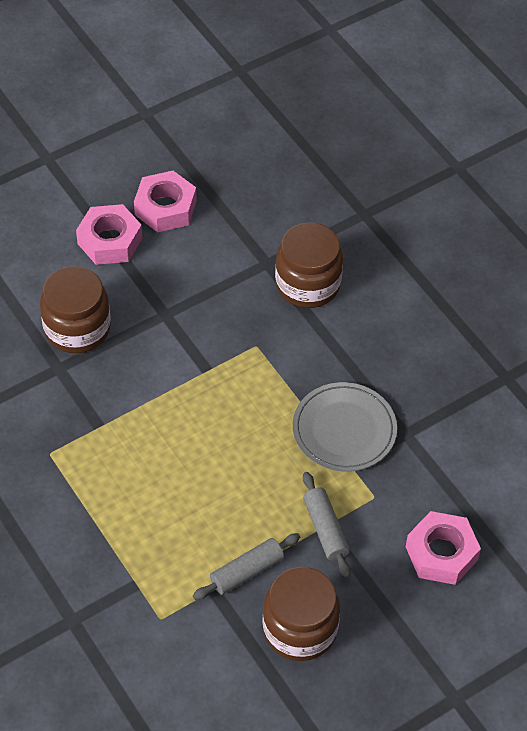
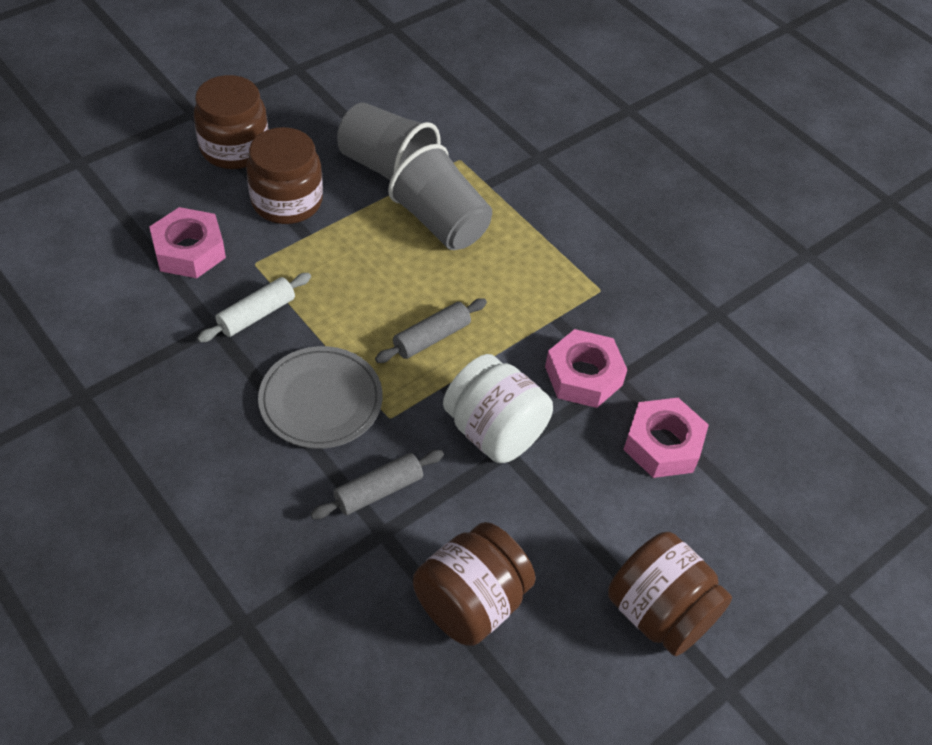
brown jar: 3 -> 4
grey cup: 0 -> 2
white jar: 0 -> 1
white rolling pin: 0 -> 1

